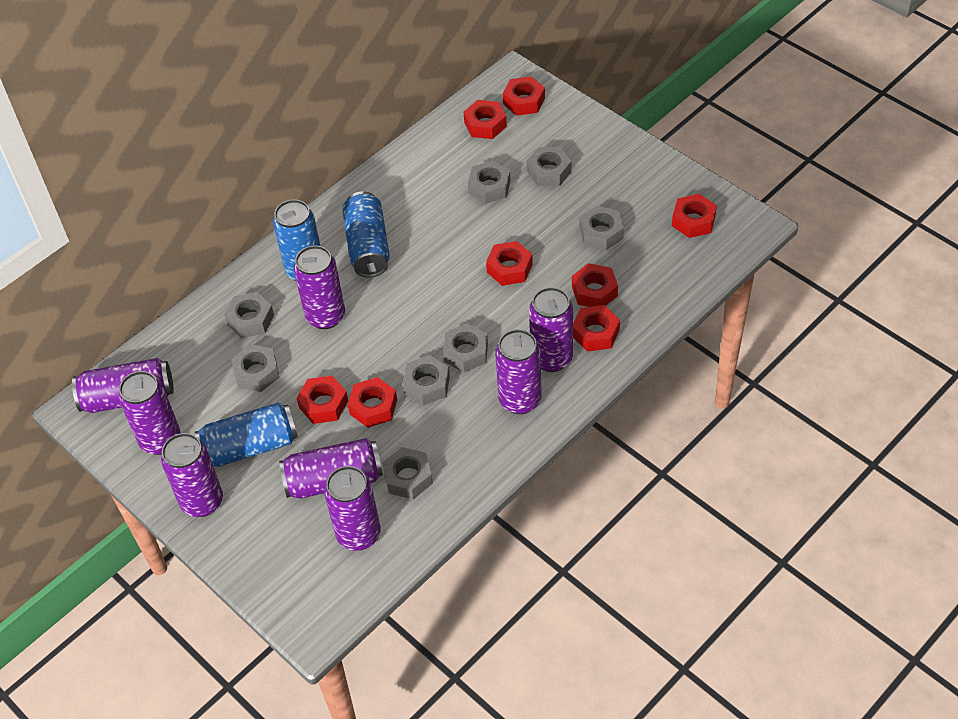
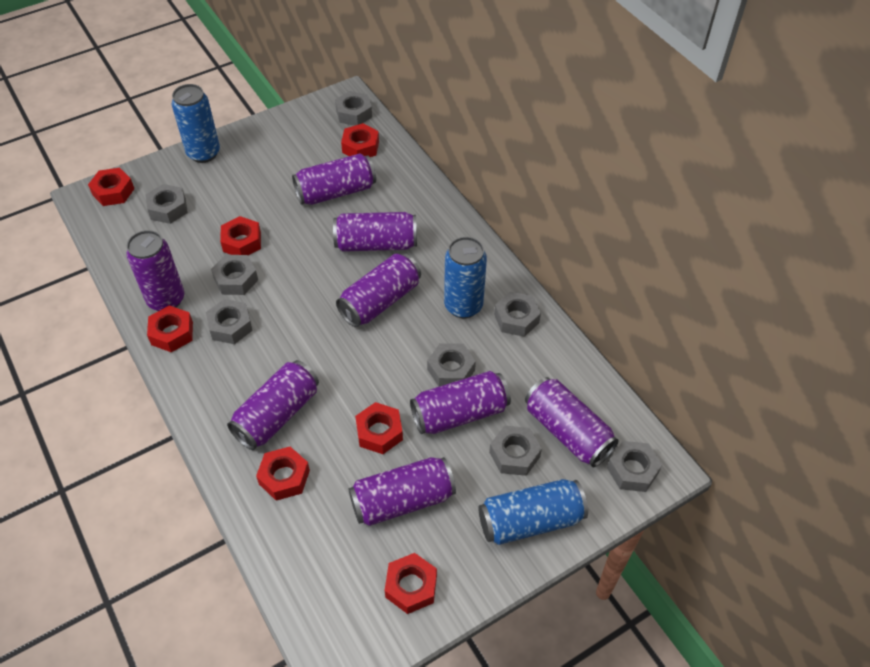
red nut: 8 -> 7

